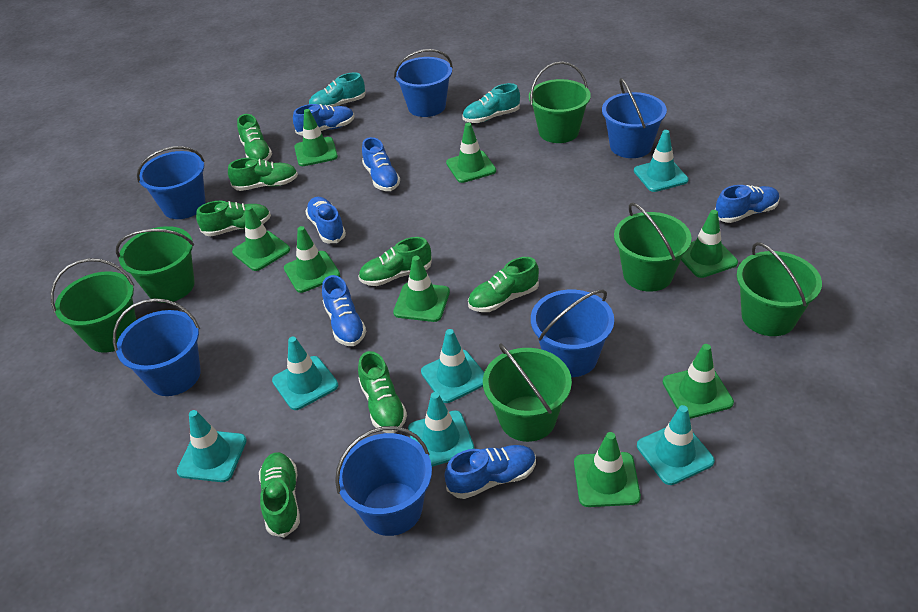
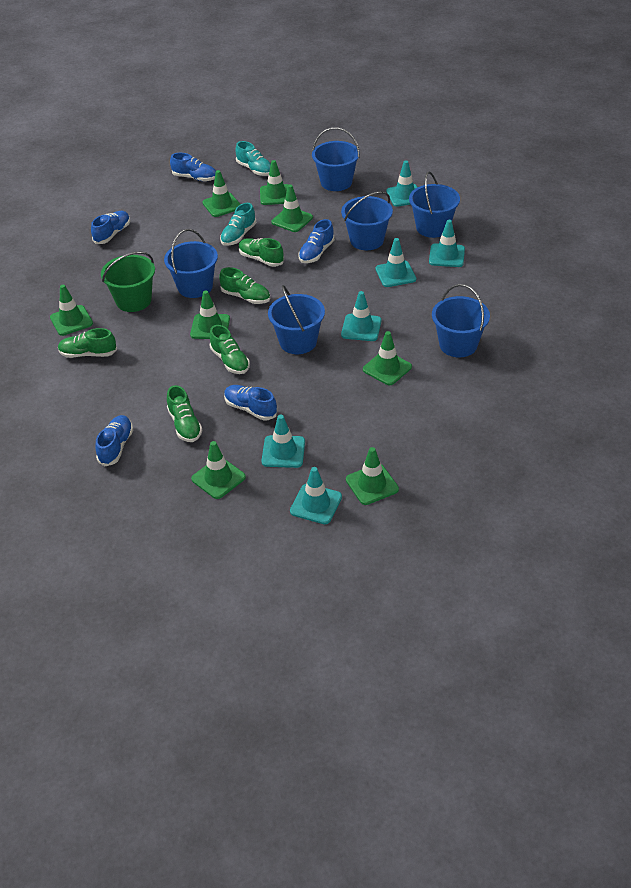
blue shoe: 6 -> 5
green bucket: 6 -> 1
green shoe: 7 -> 5

